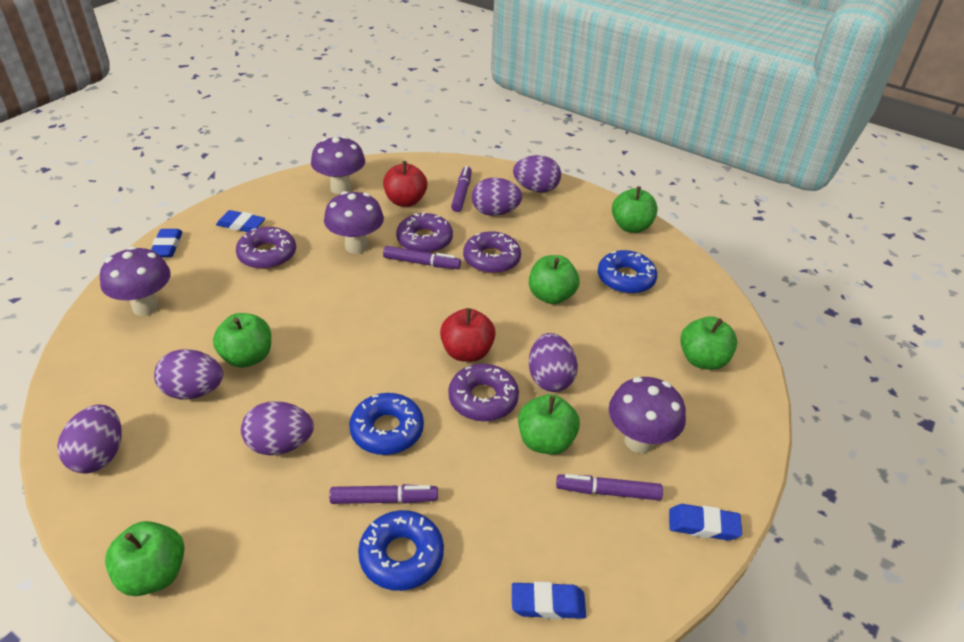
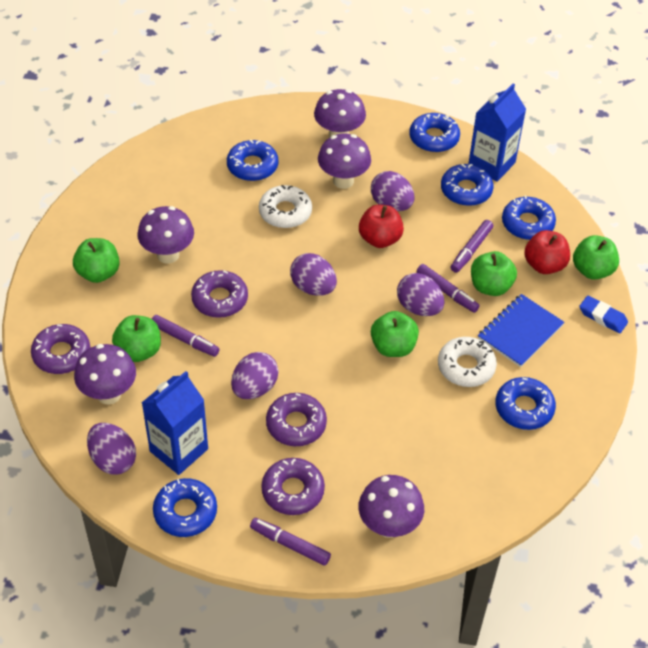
blue carton: 0 -> 2
blue donut: 3 -> 6
blue eraser: 4 -> 1
blue notebook: 0 -> 1
green apple: 6 -> 5
purple egg: 6 -> 5
purple mushroom: 4 -> 5
white donut: 0 -> 2

